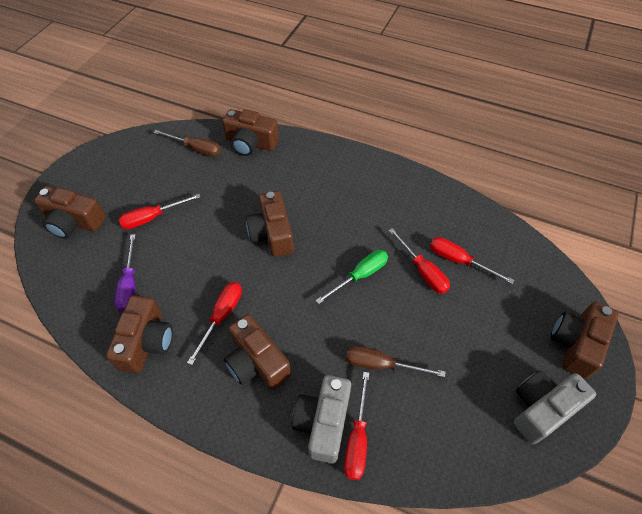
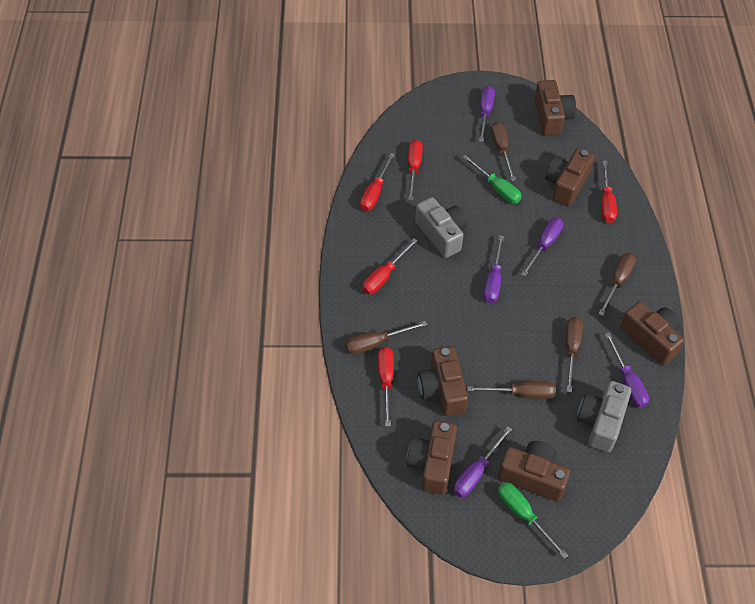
brown screwdriver: 2 -> 5
green screwdriver: 1 -> 2
purple screwdriver: 1 -> 5

